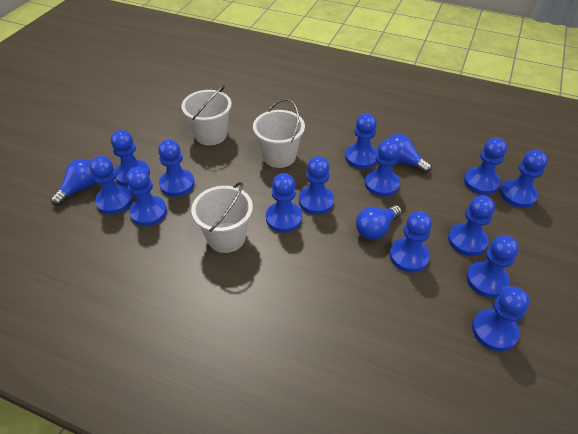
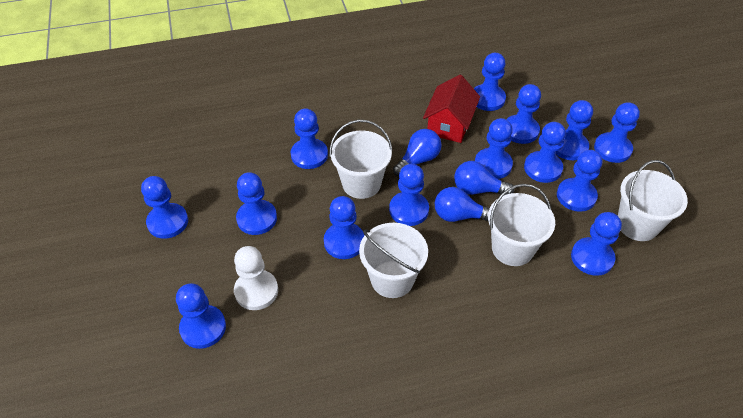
red house: 0 -> 1
white bucket: 3 -> 4
white pawn: 0 -> 1

